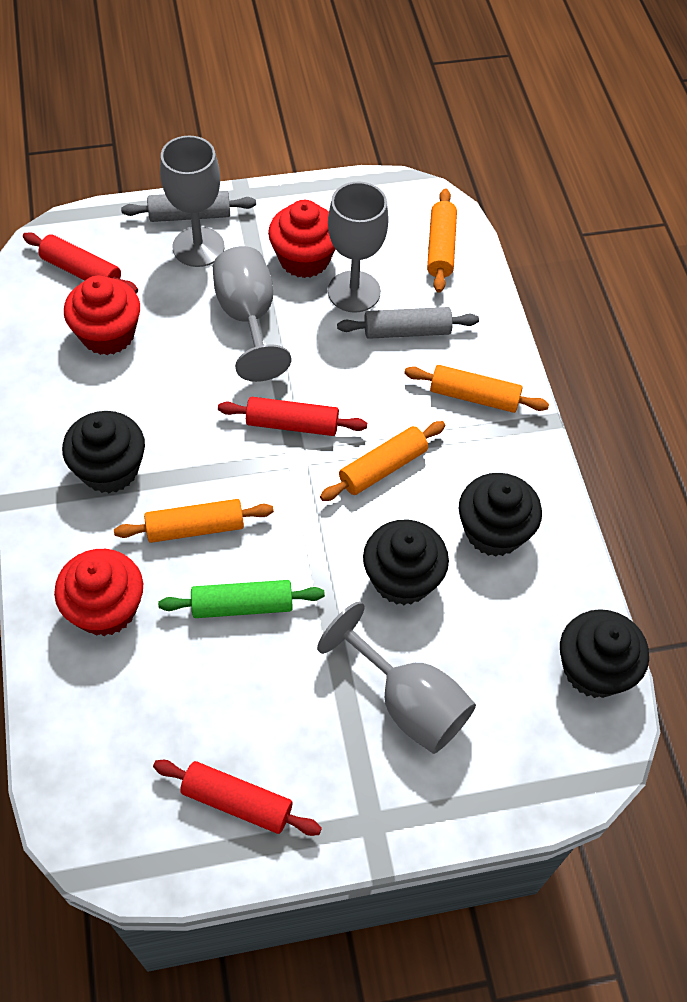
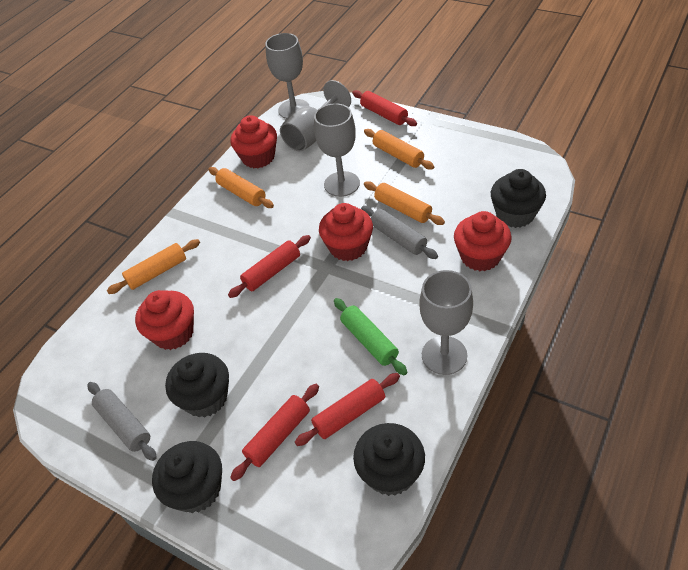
red cupcake: 3 -> 4
red rolling pin: 3 -> 4

